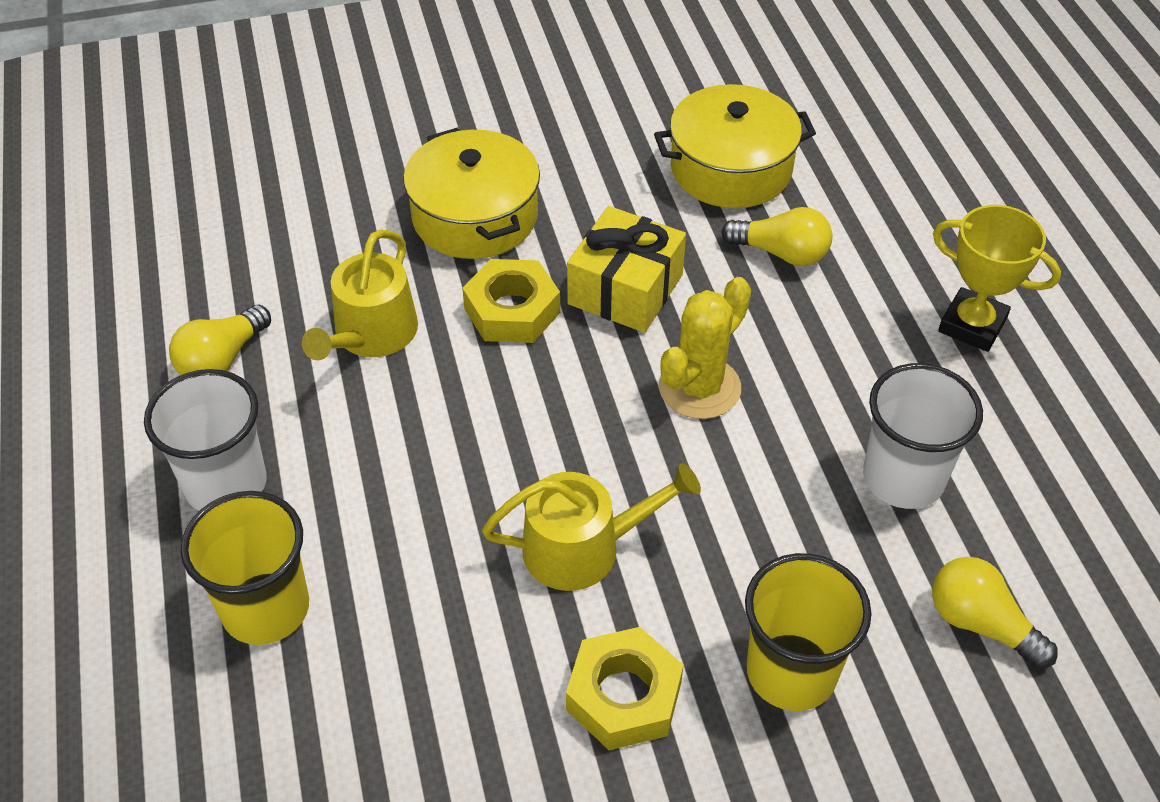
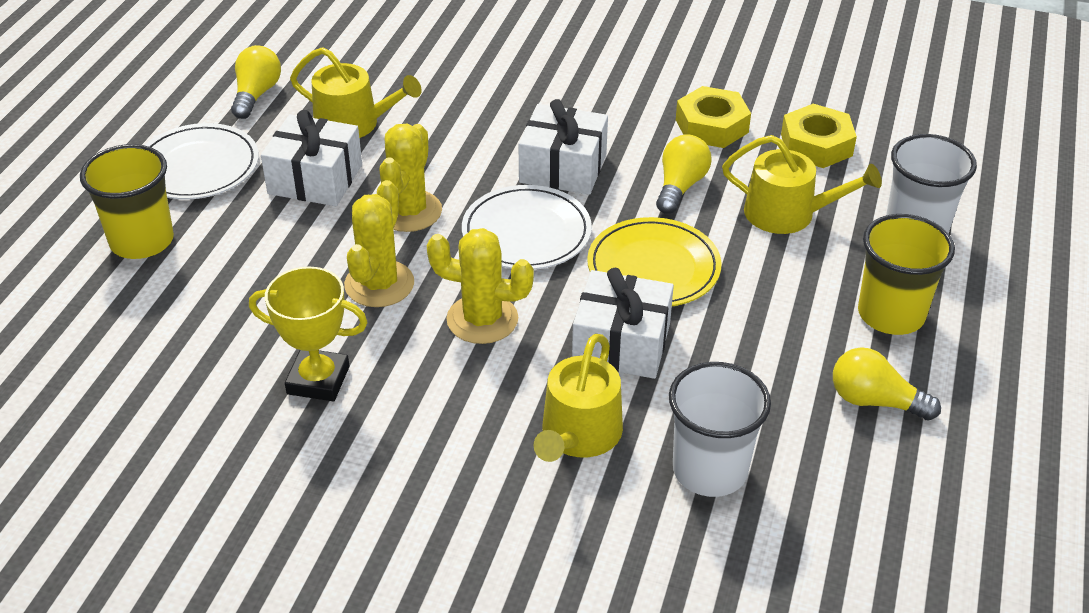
white gift: 0 -> 3
white plate: 0 -> 2
yellow cactus: 1 -> 3
yellow gift: 1 -> 0
yellow plate: 0 -> 1
yellow pot: 2 -> 0
yellow watering can: 2 -> 3

